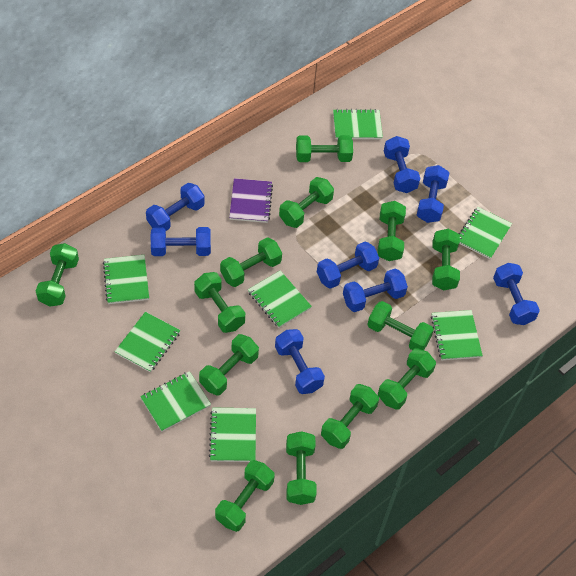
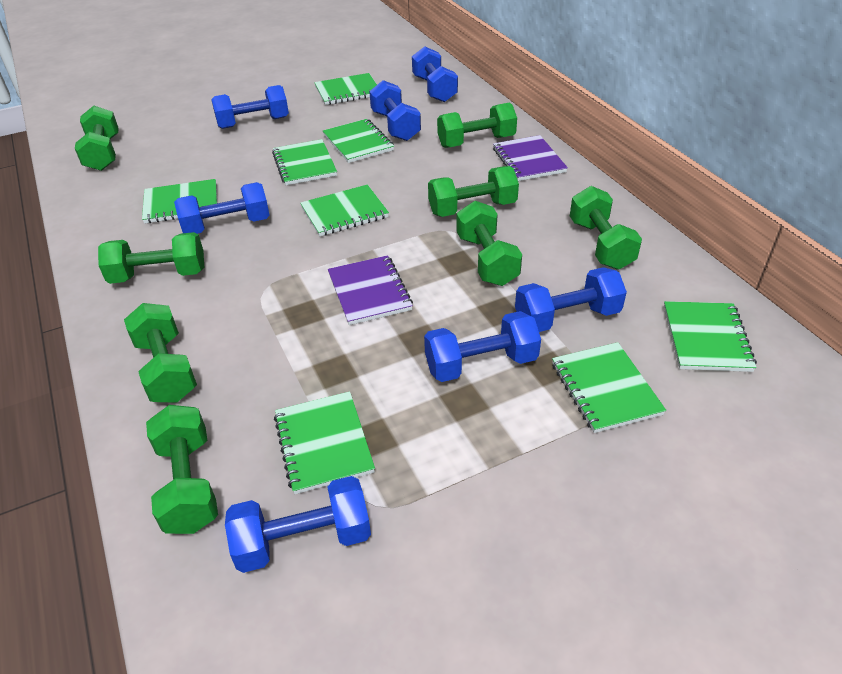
blue dumbbell: 8 -> 7
green dumbbell: 13 -> 8
purple notebook: 1 -> 2

